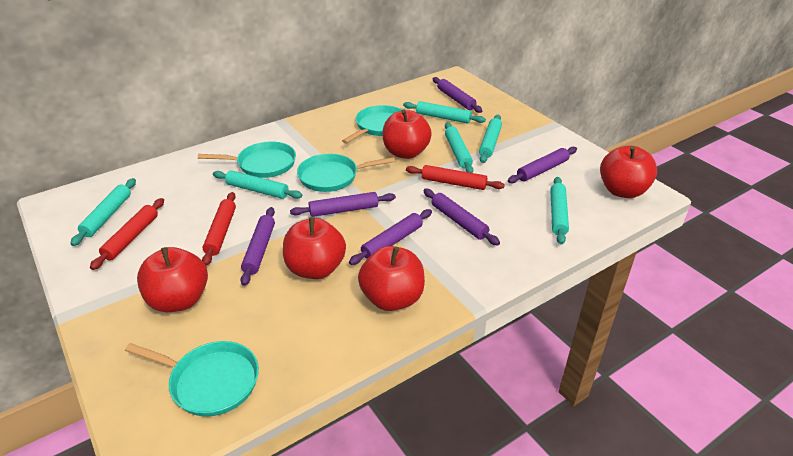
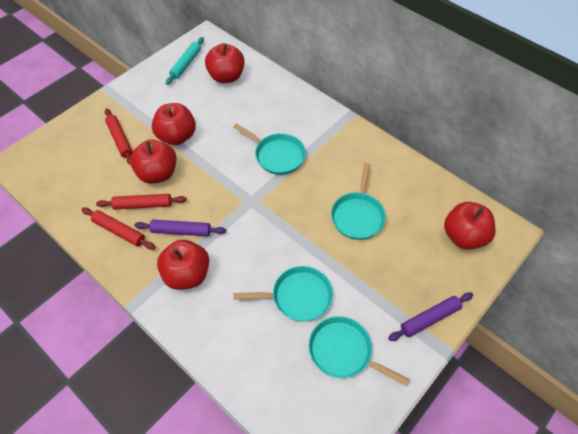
purple rolling pin: 6 -> 2
turquoise rolling pin: 6 -> 1

